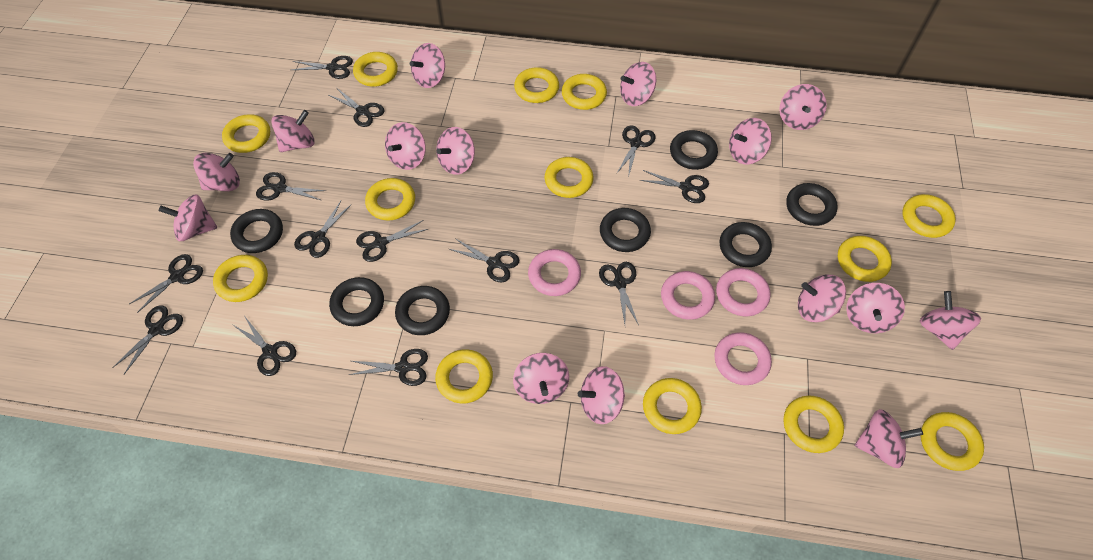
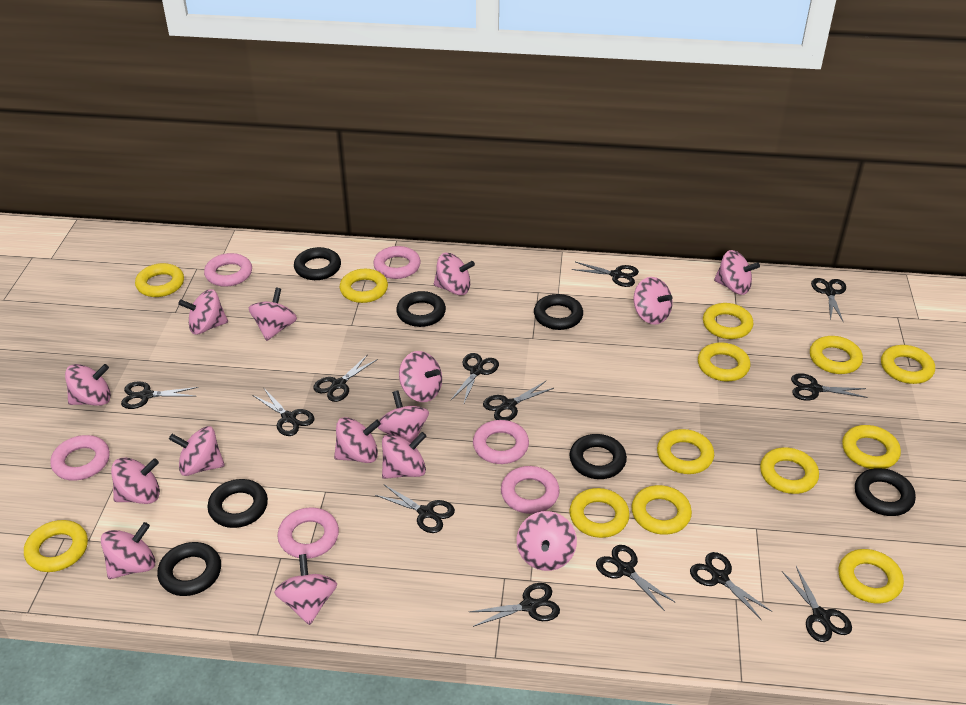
pink ring: 4 -> 6

